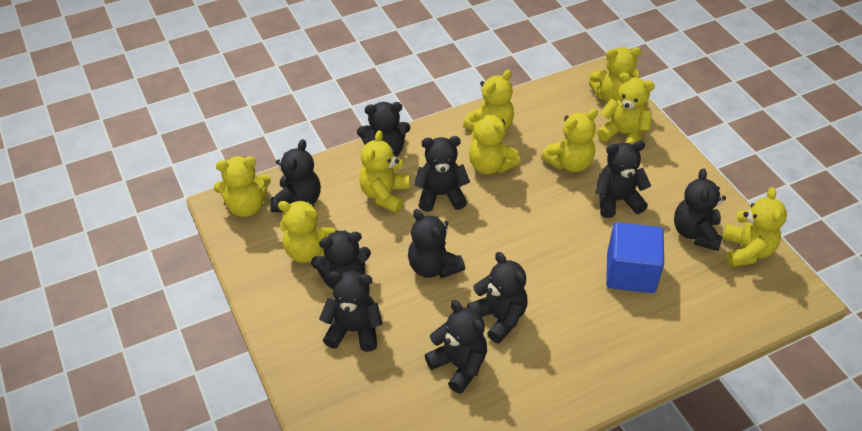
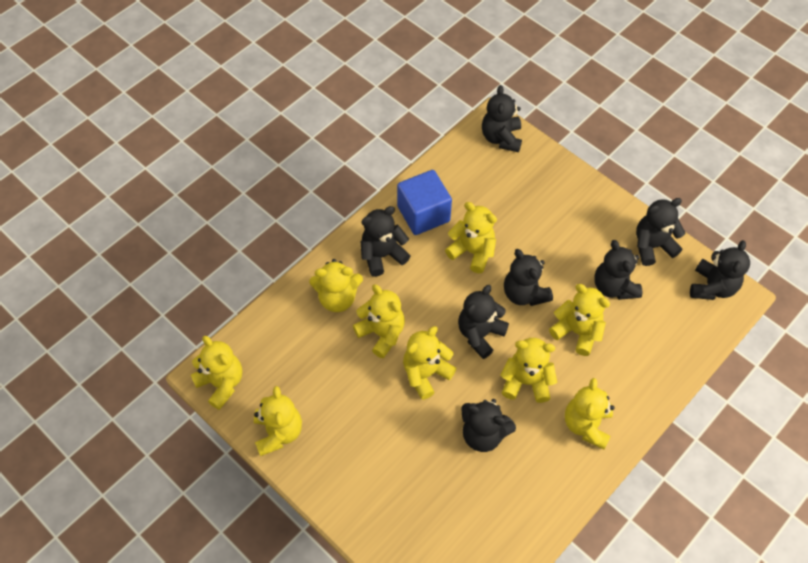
black teddy bear: 10 -> 8

